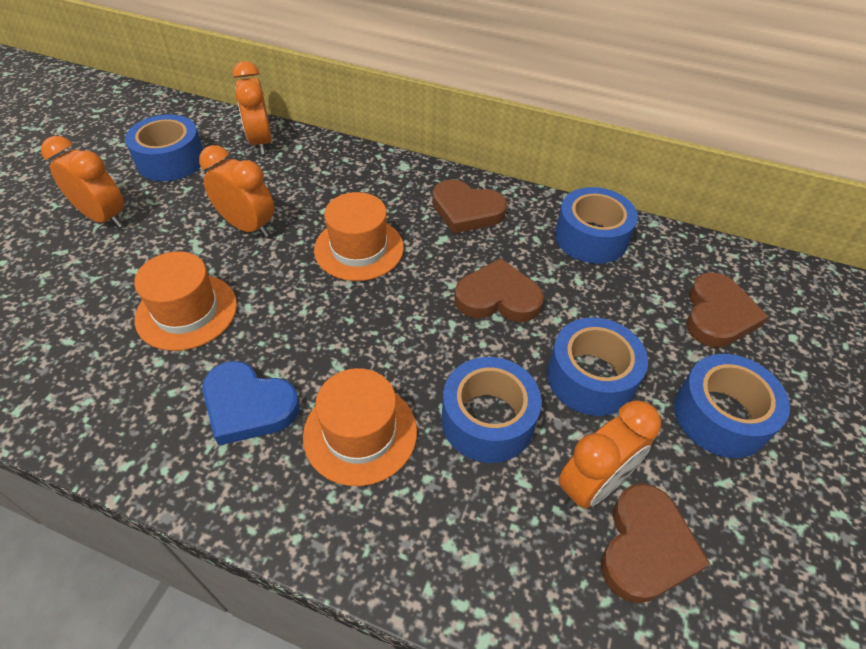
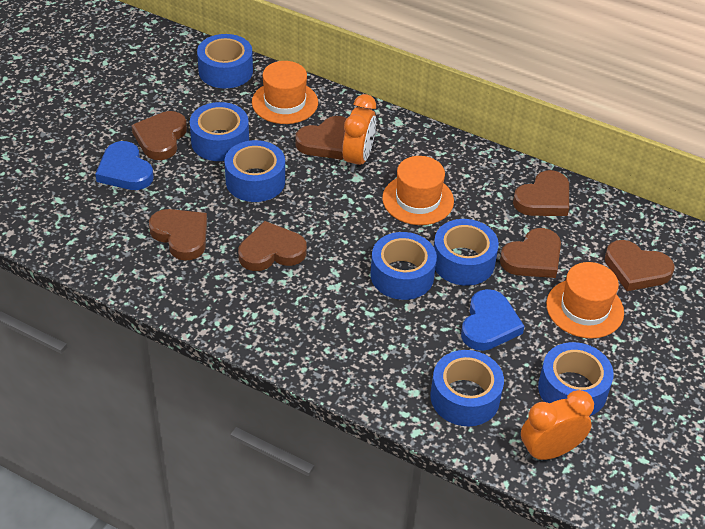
blue heart: 1 -> 2
blue tape: 5 -> 7
brown heart: 4 -> 7
orange clock: 4 -> 2

